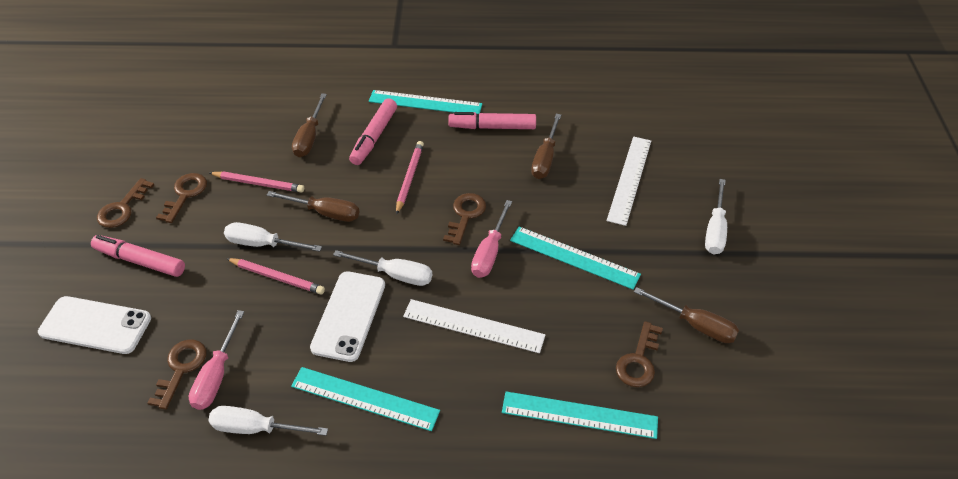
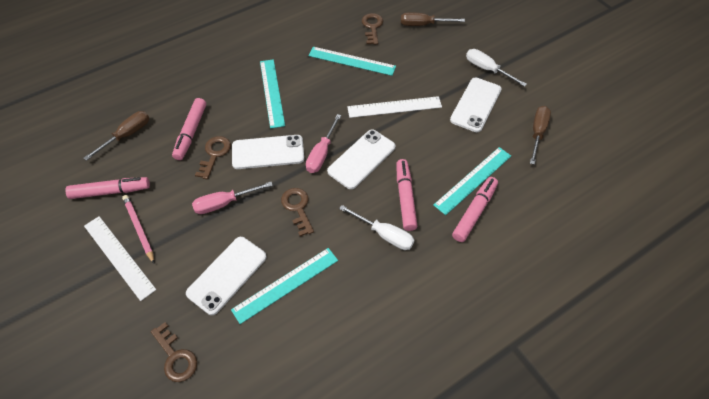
brown key: 5 -> 4
brown screwdriver: 4 -> 3
pink marker: 3 -> 4
pink pencil: 3 -> 1
white phone: 2 -> 4
white screwdriver: 4 -> 2

